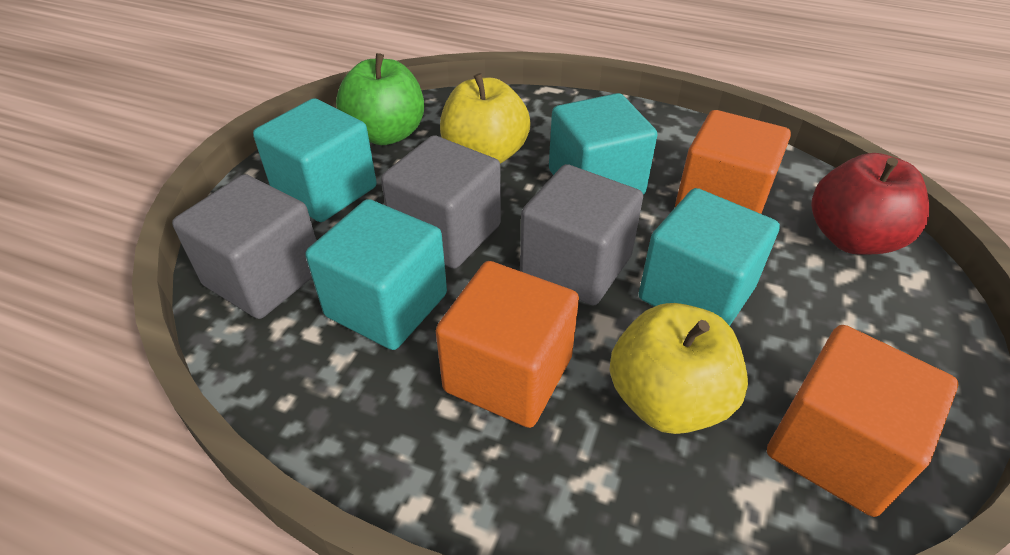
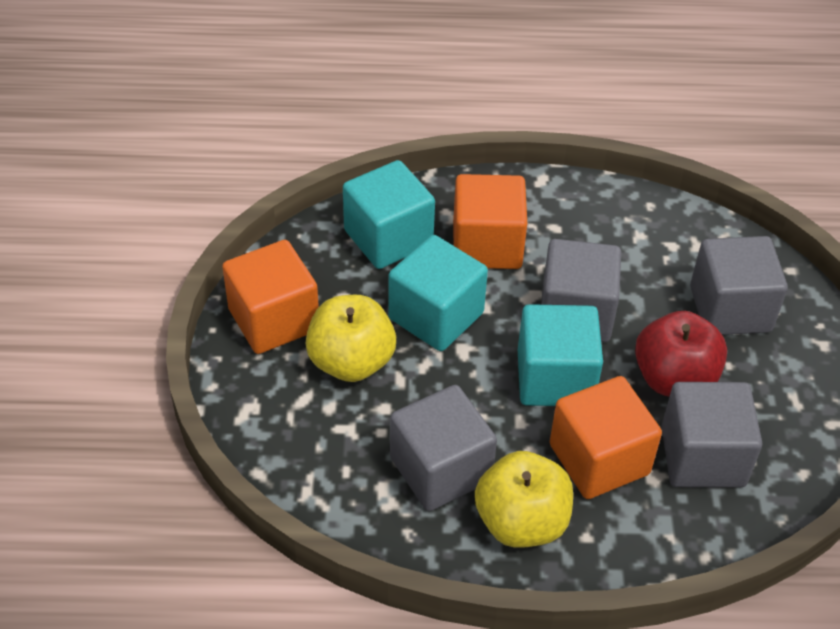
green apple: 1 -> 0
grey cube: 3 -> 4
turquoise cube: 4 -> 3

